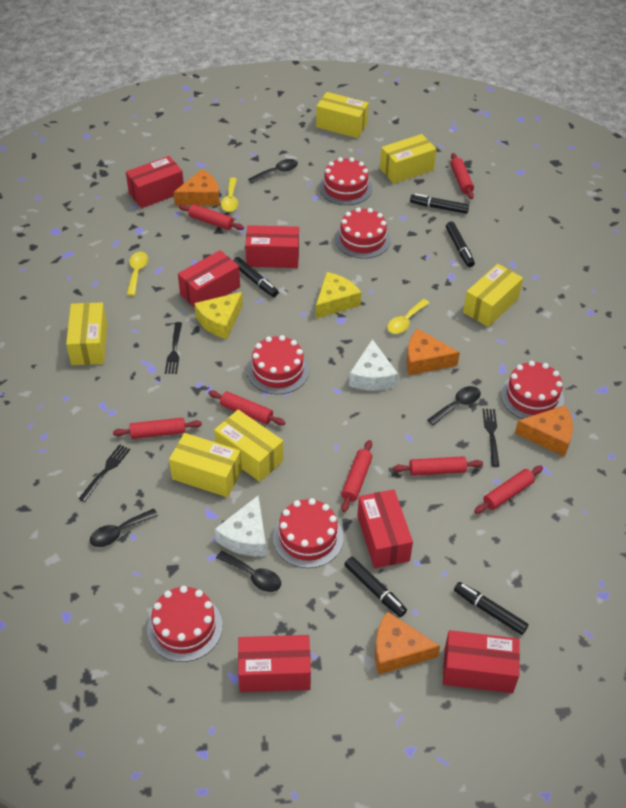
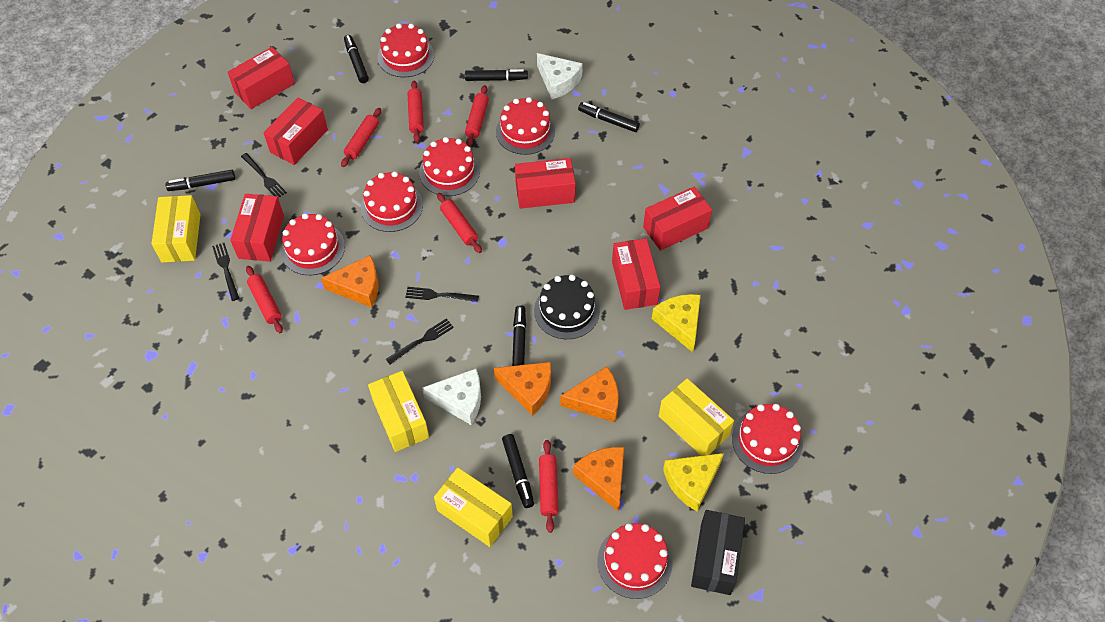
black box: 0 -> 1
black cake: 0 -> 1
black fork: 3 -> 4
black marker: 5 -> 6
black spoon: 4 -> 0
red cake: 6 -> 7
red rolling pin: 7 -> 6
yellow box: 6 -> 4
yellow spoon: 3 -> 0

